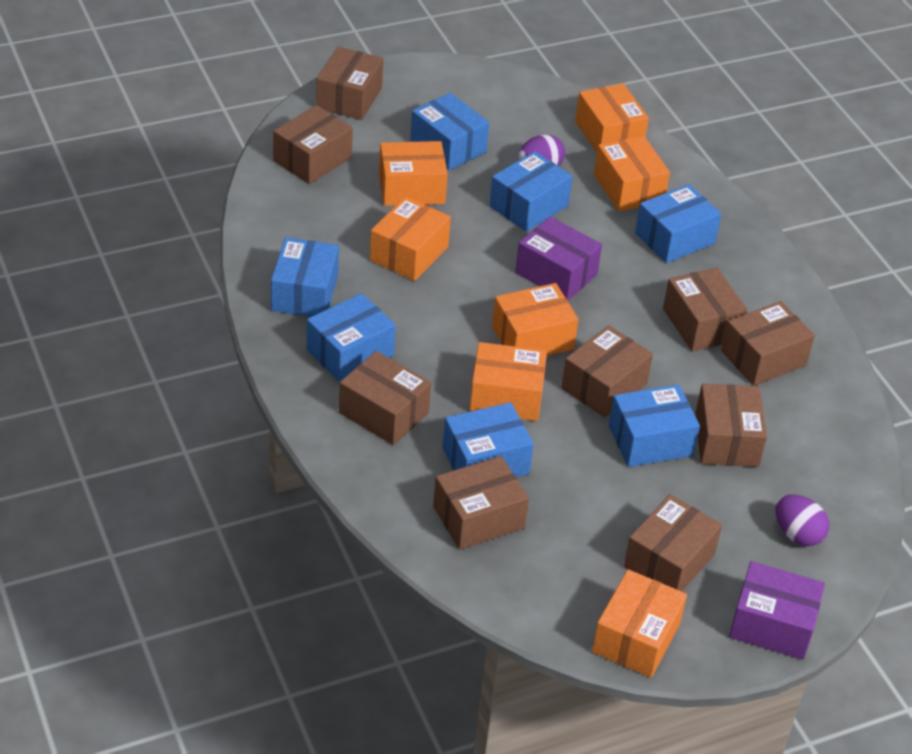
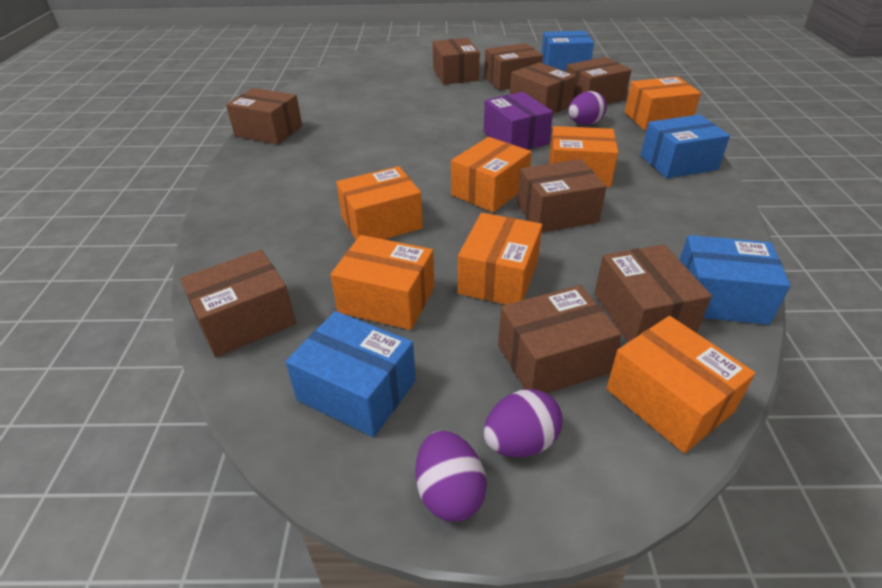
blue box: 7 -> 4
purple box: 2 -> 1
purple egg: 2 -> 3

